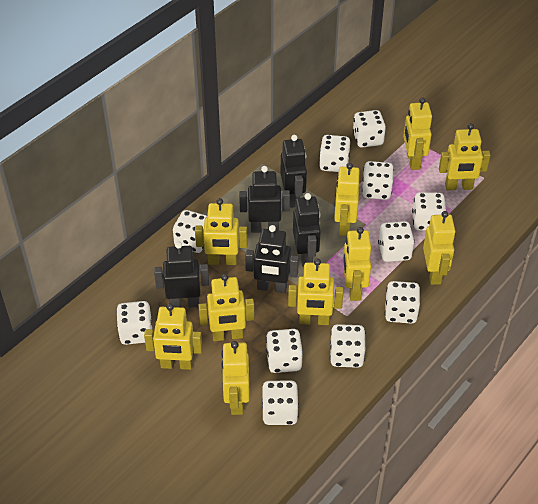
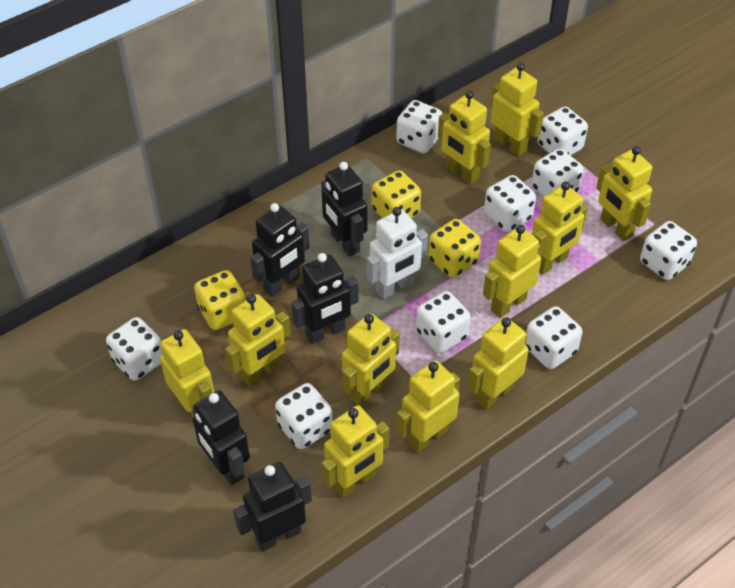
white dice: 11 -> 9
white robot: 0 -> 1
yellow dice: 0 -> 3
yellow robot: 10 -> 11

